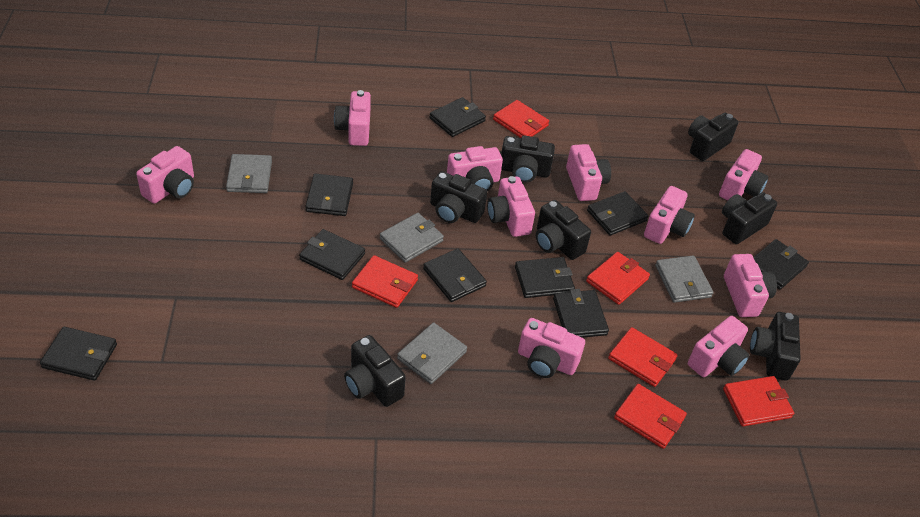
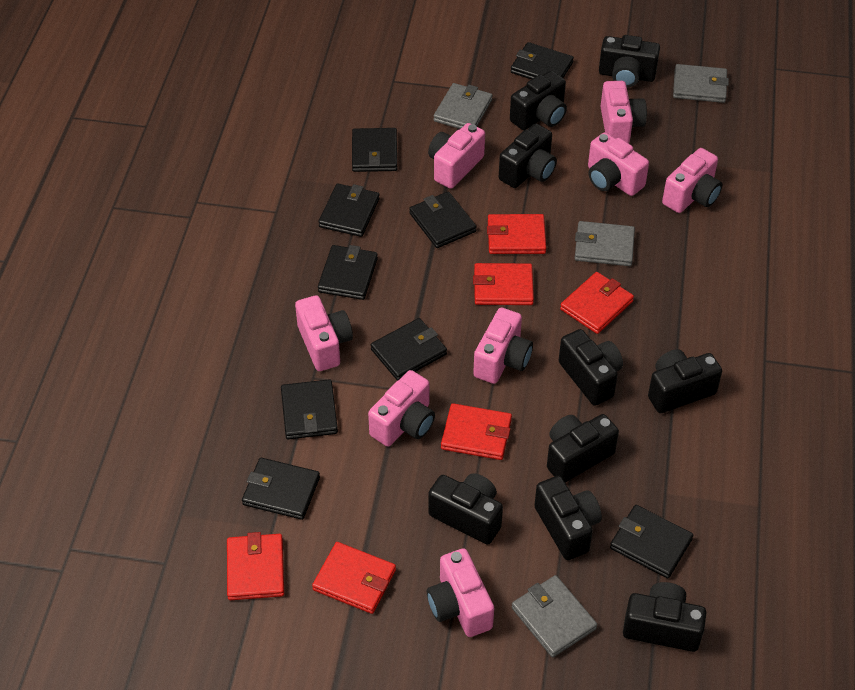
black camera: 7 -> 9
pink camera: 10 -> 8

